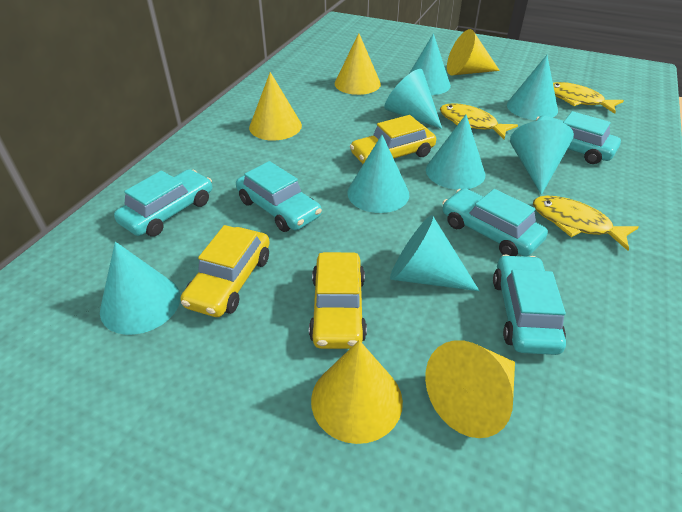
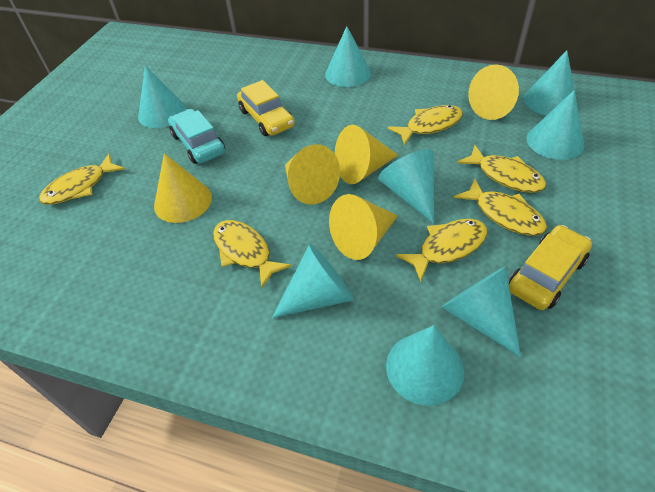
turquoise car: 5 -> 1
yellow car: 3 -> 2
yellow fish: 3 -> 6

